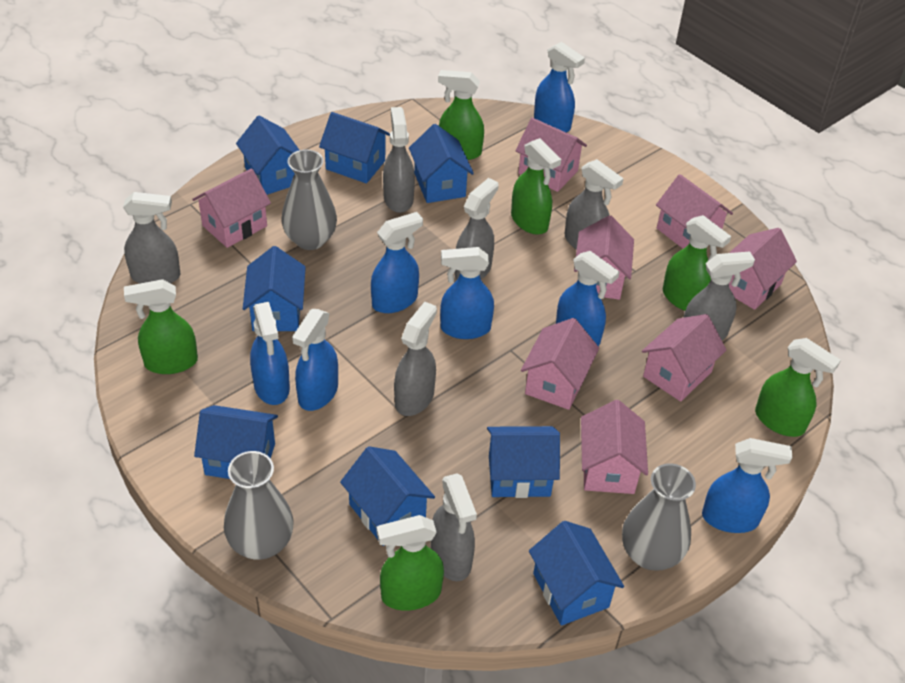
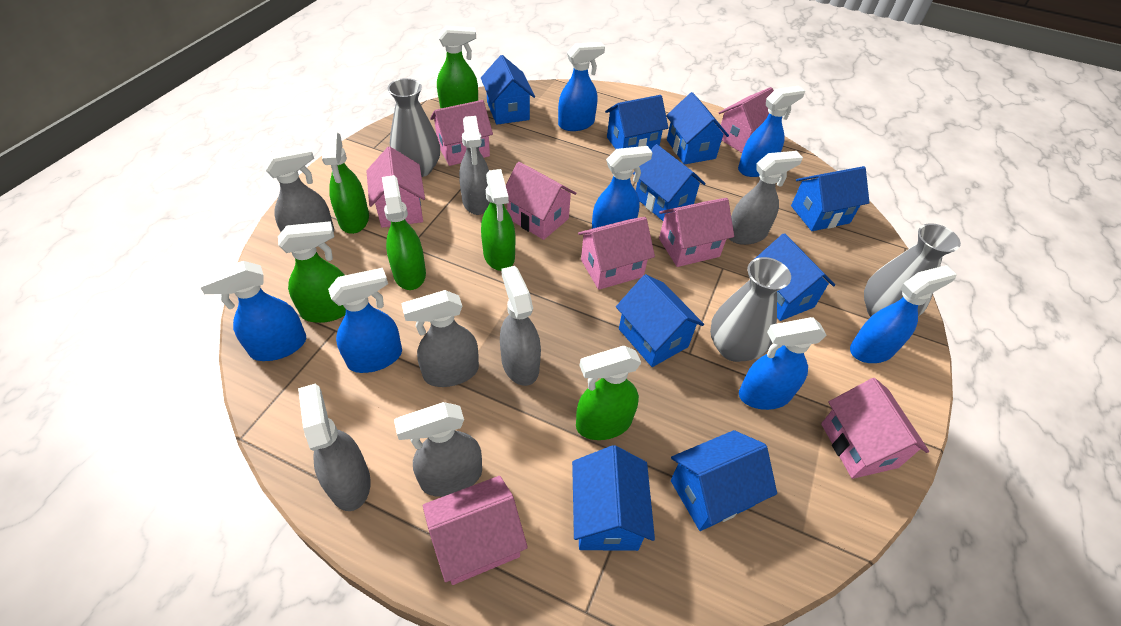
blue house: 8 -> 9

